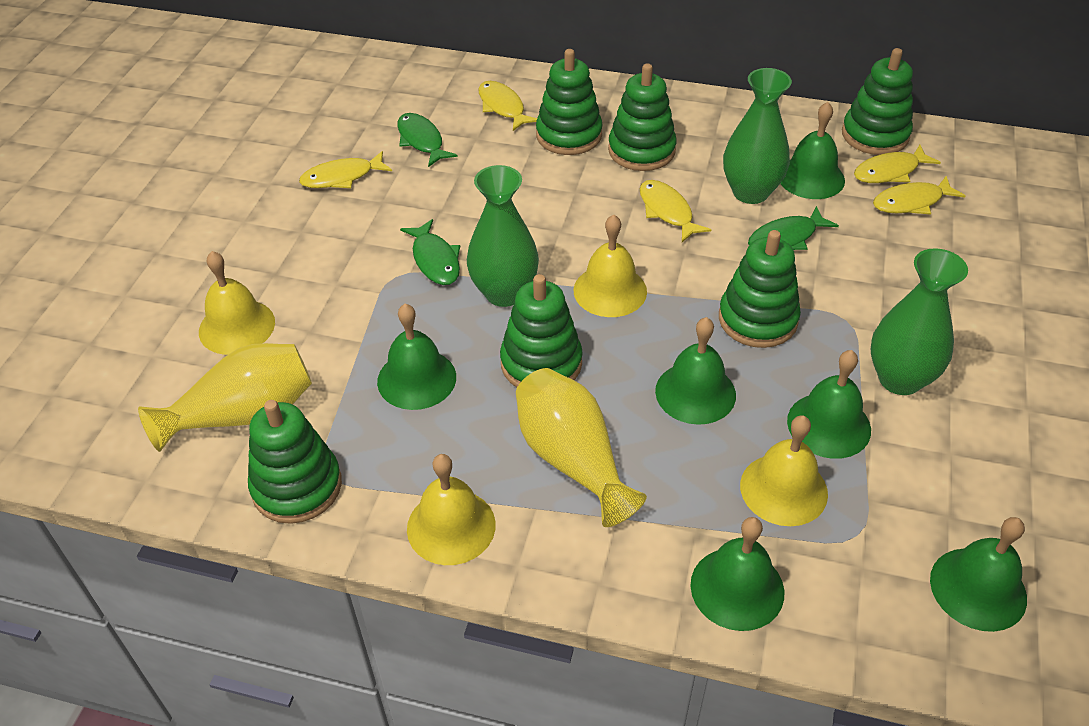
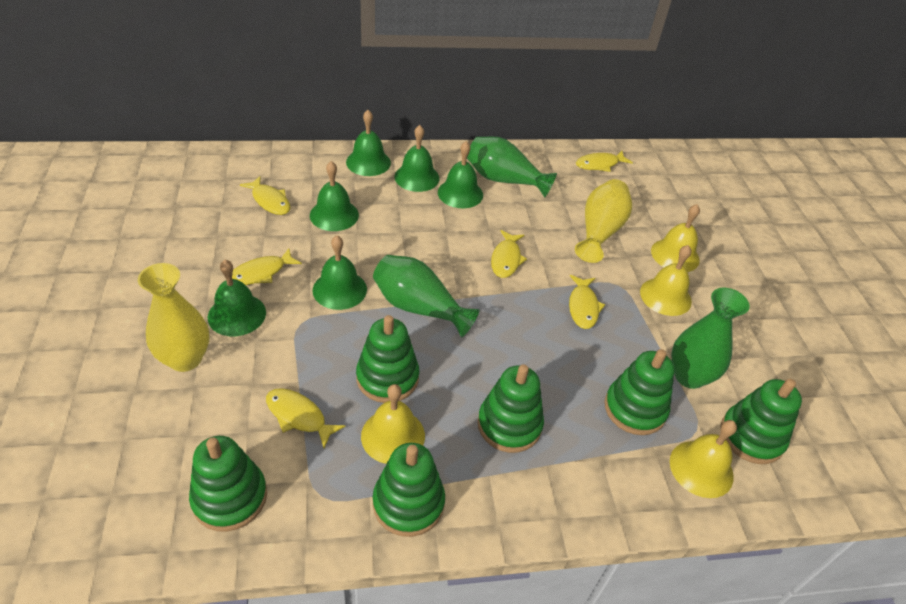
green fish: 3 -> 0
yellow fish: 5 -> 6

